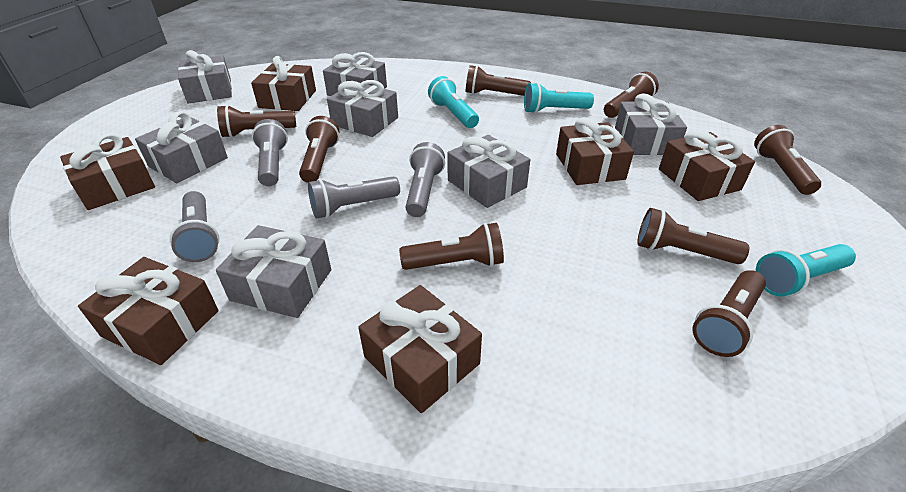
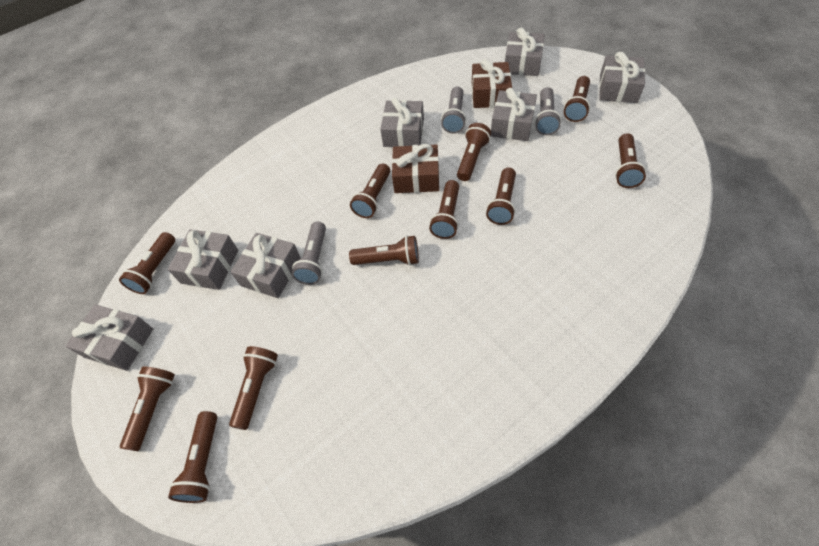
brown flashlight: 8 -> 11
brown gift: 6 -> 2
grey flashlight: 4 -> 3
turquoise flashlight: 3 -> 0

